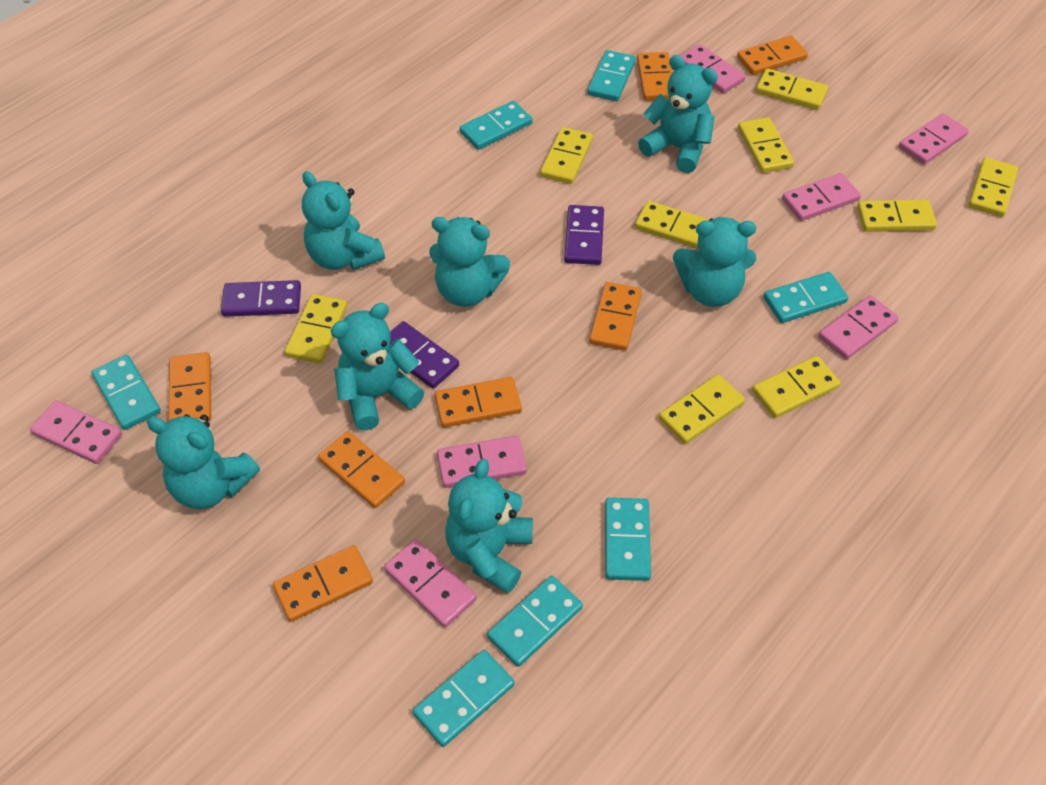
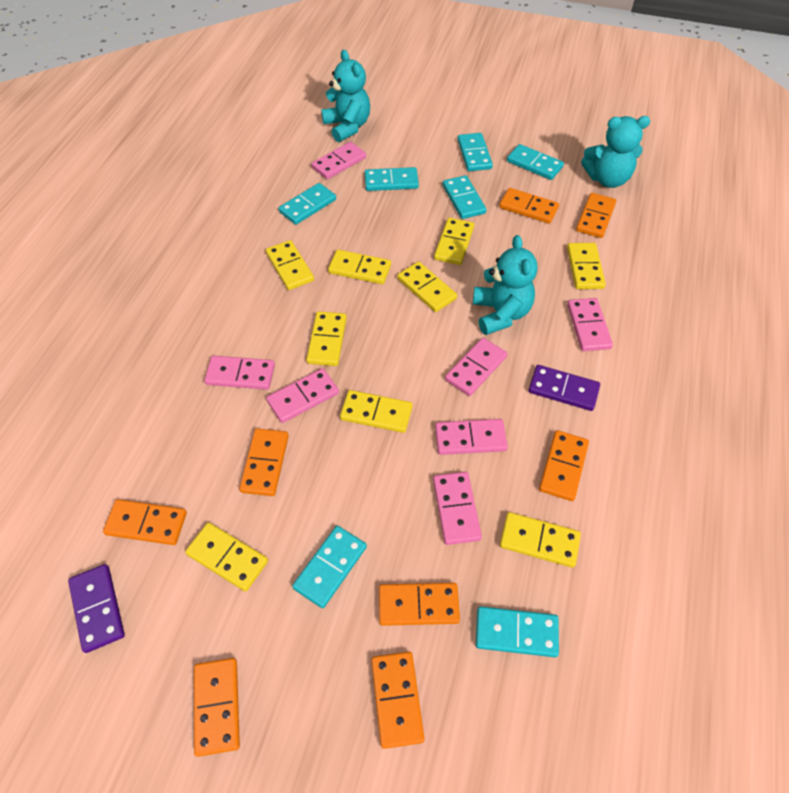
orange domino: 7 -> 8
purple domino: 3 -> 2
turquoise teddy bear: 7 -> 3

